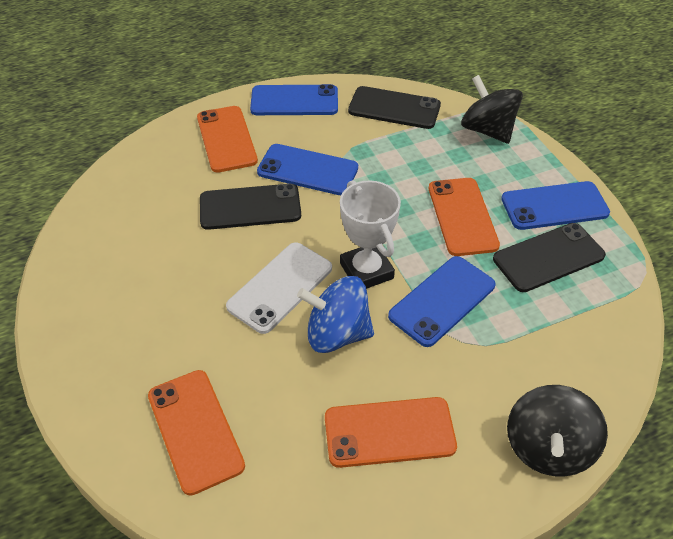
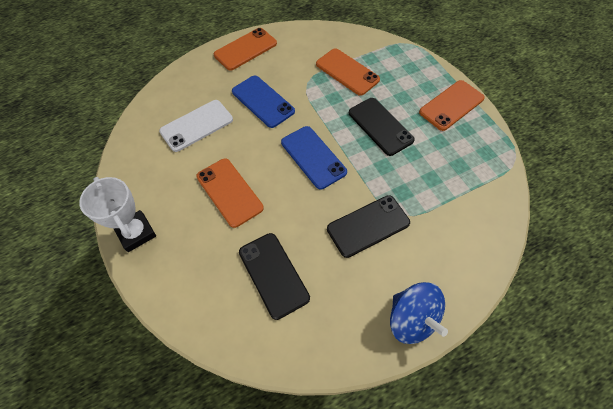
black spinning top: 2 -> 0
blue phone: 4 -> 2

